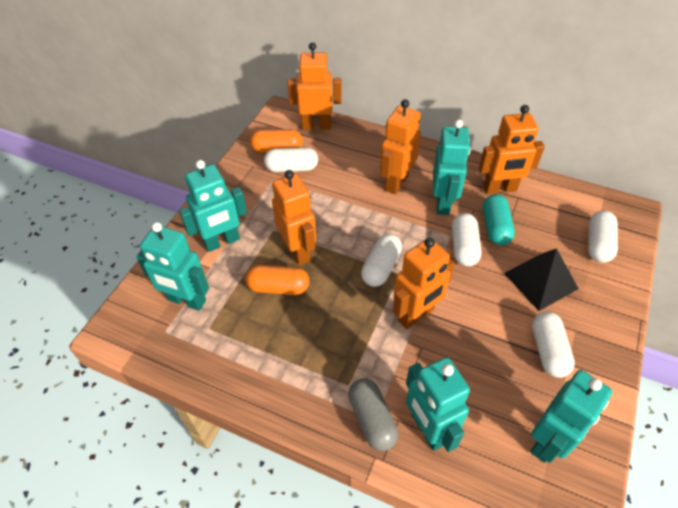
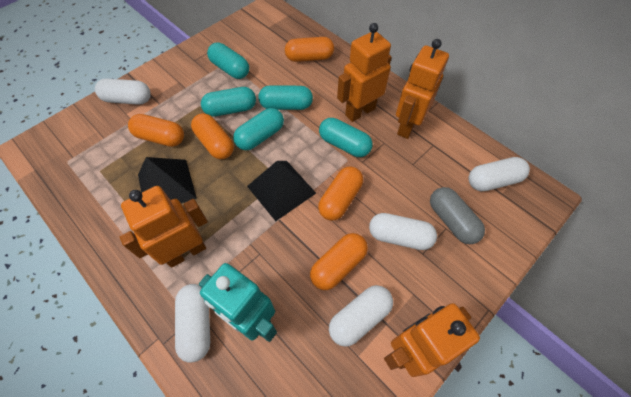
black pyramid: 1 -> 2
orange capsule: 2 -> 5
orange robot: 5 -> 4
turquoise capsule: 1 -> 5
turquoise robot: 5 -> 1

